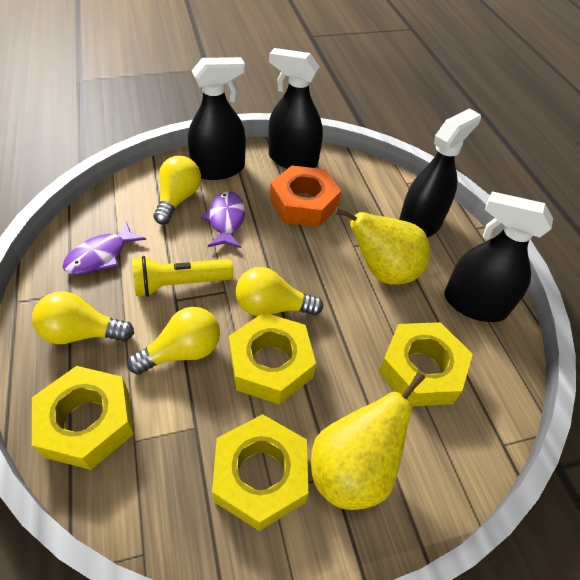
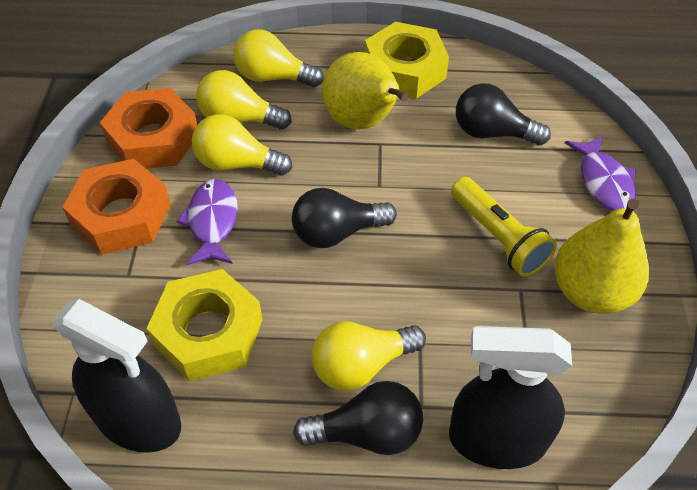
black light bulb: 0 -> 3
black spray bottle: 4 -> 2
orange nut: 1 -> 2
yellow nut: 4 -> 2

